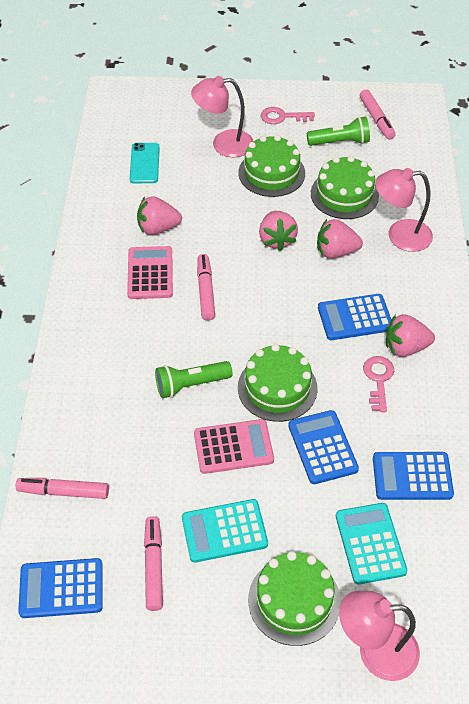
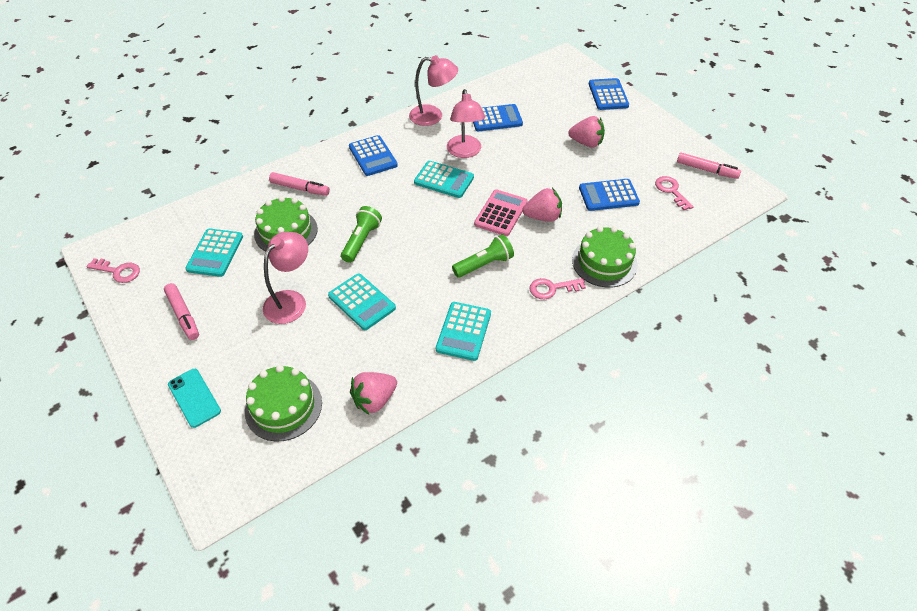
green cake: 4 -> 3
pink calculator: 2 -> 1
pink key: 2 -> 3
pink marker: 4 -> 3
pink strawberry: 4 -> 3
turquoise calculator: 2 -> 4

